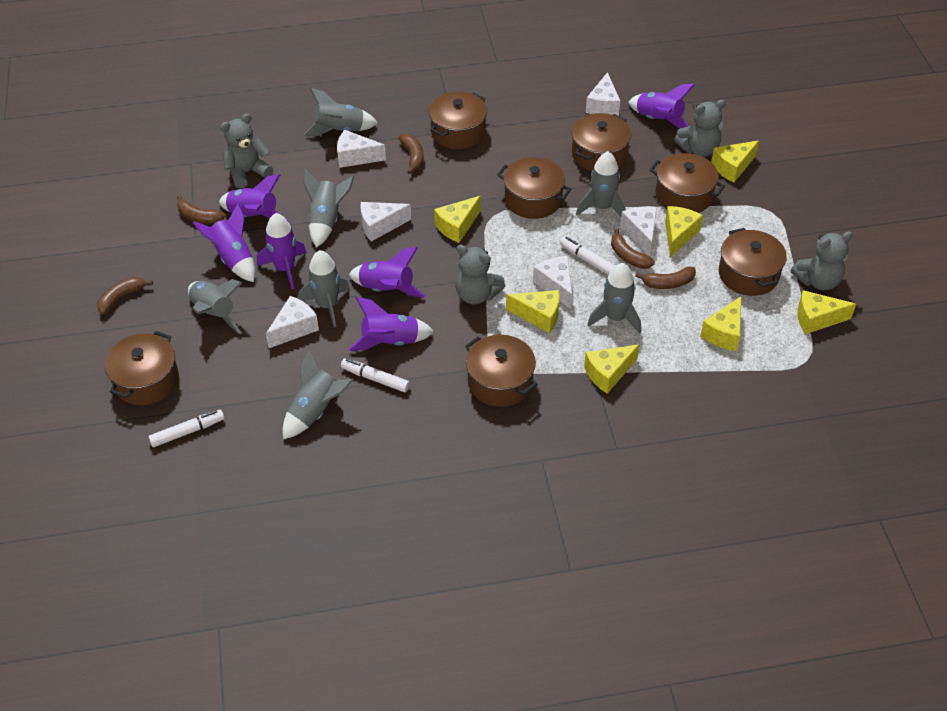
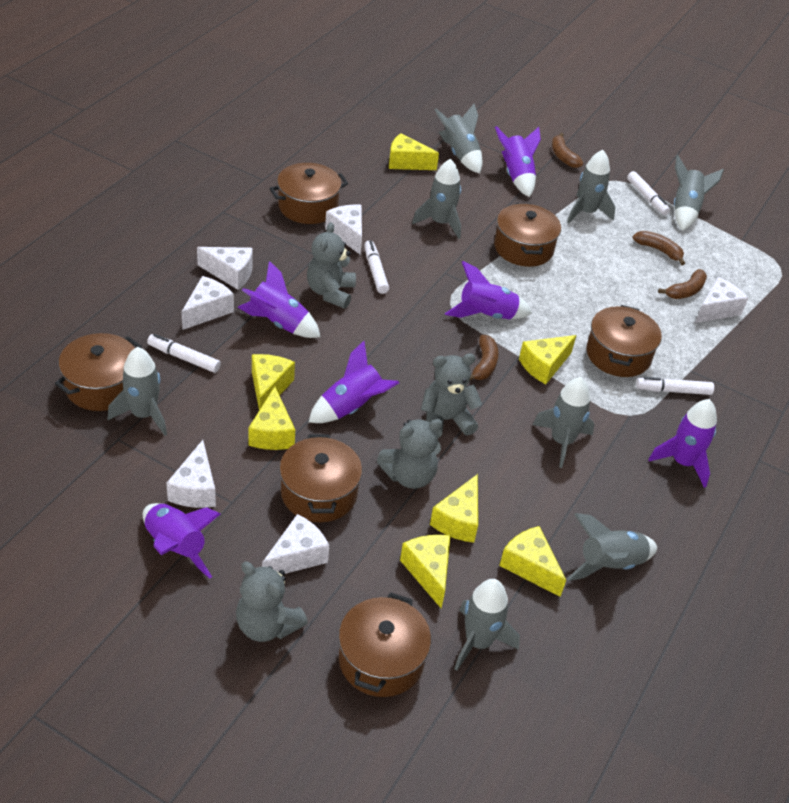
brown banana: 5 -> 4
brown pot: 7 -> 6
grey rocket: 7 -> 8
white marker: 3 -> 4

